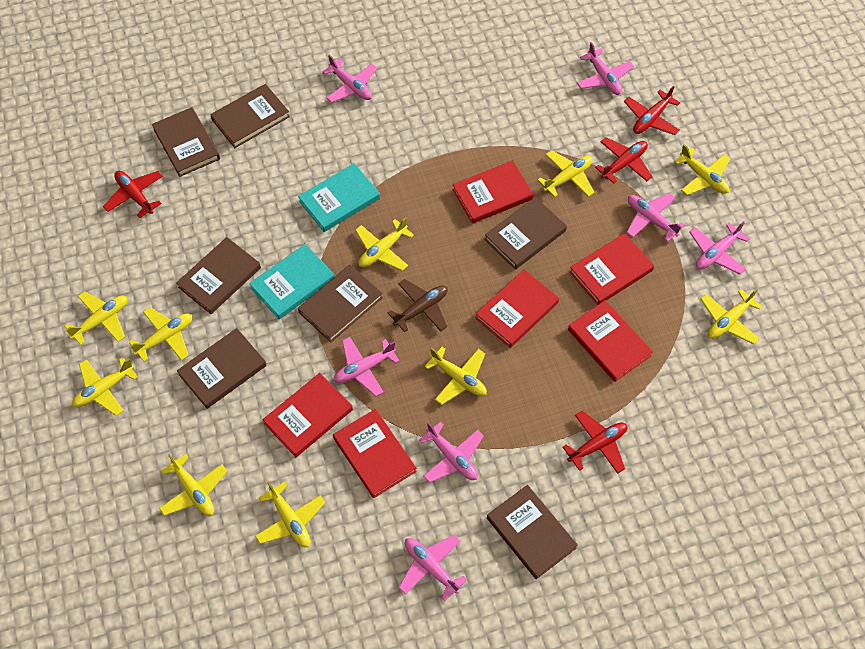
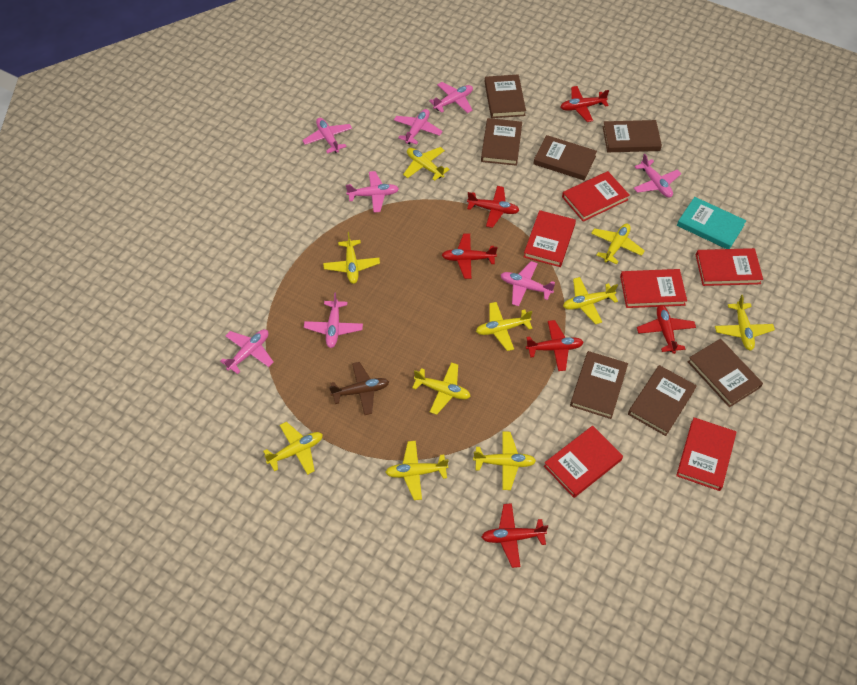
pink plane: 7 -> 8
red plane: 4 -> 6
turquoise book: 2 -> 1

